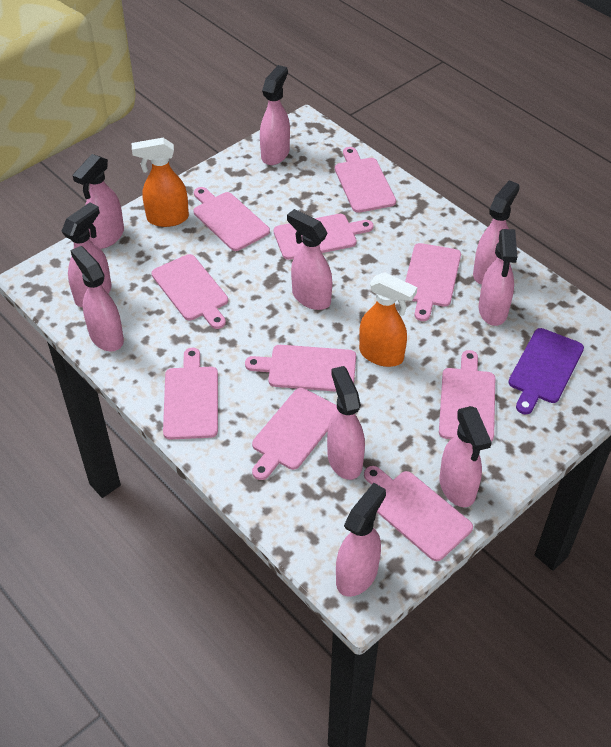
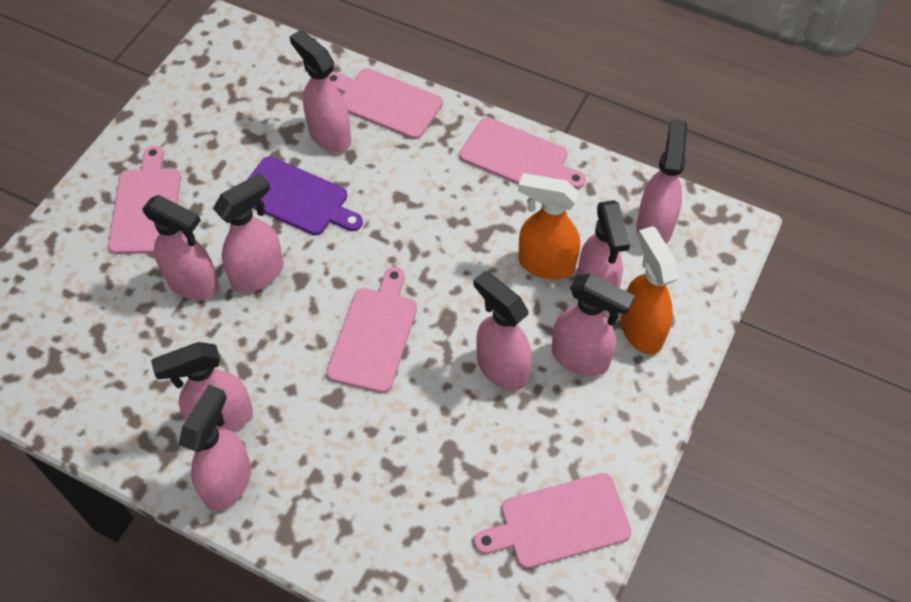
pink cutting board: 10 -> 5
pink spray bottle: 10 -> 9

